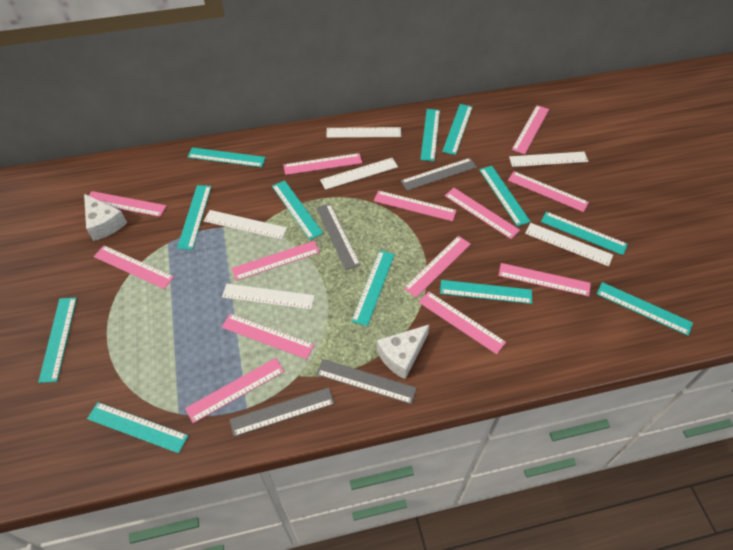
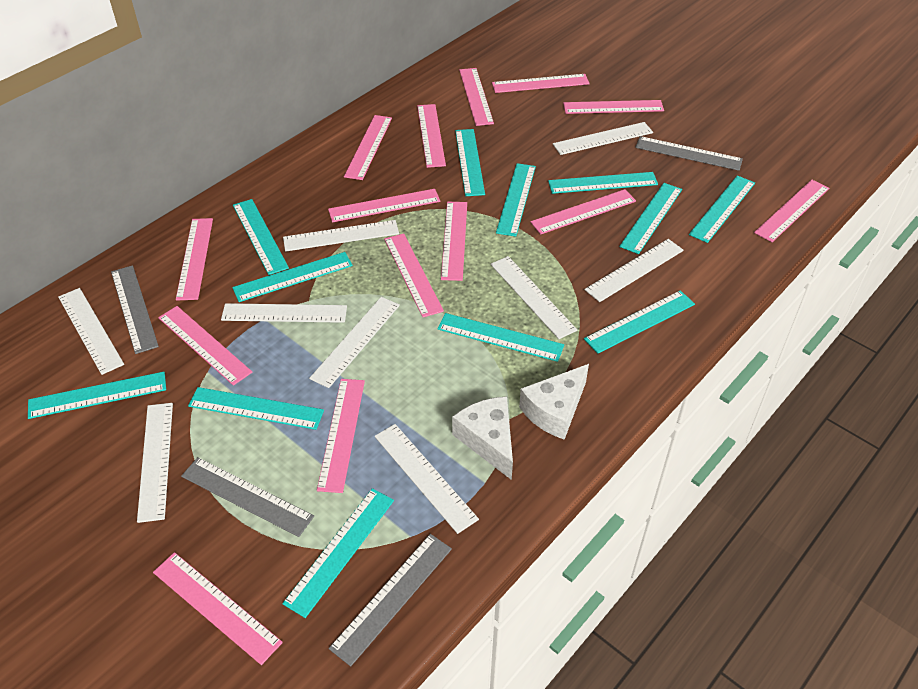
pink ruler: 13 -> 14
white ruler: 6 -> 9

